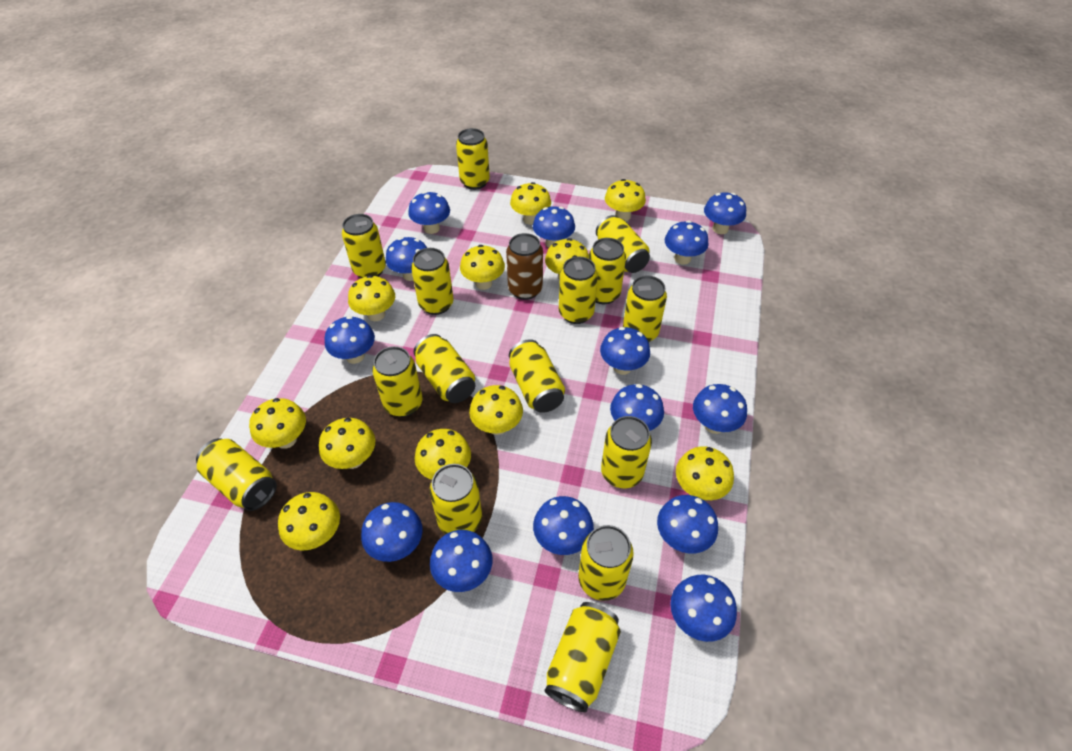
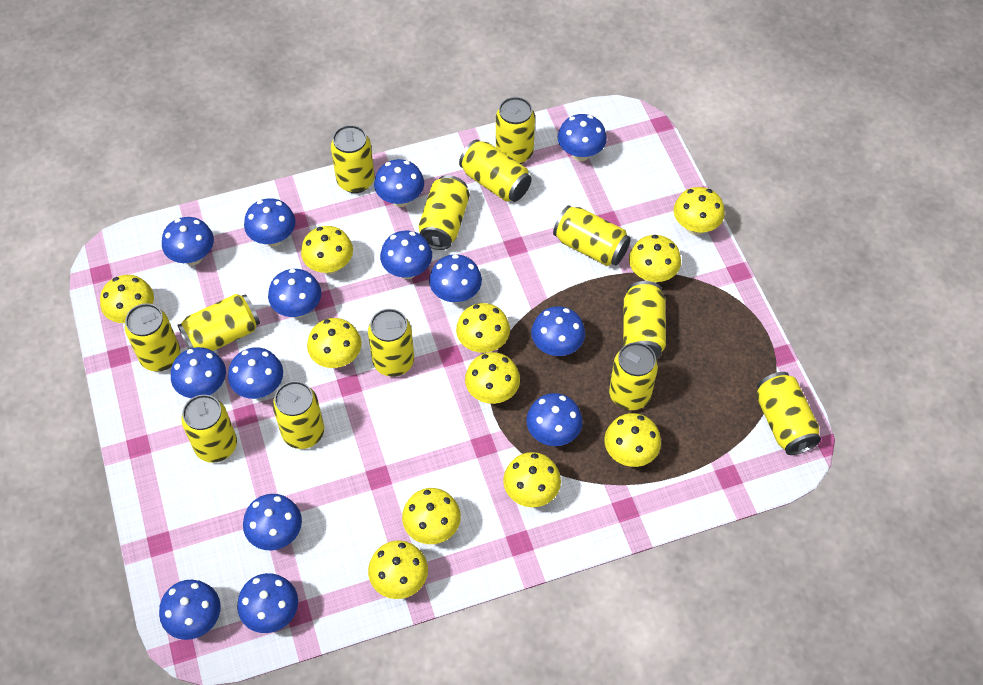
brown can: 1 -> 0
yellow can: 15 -> 13

